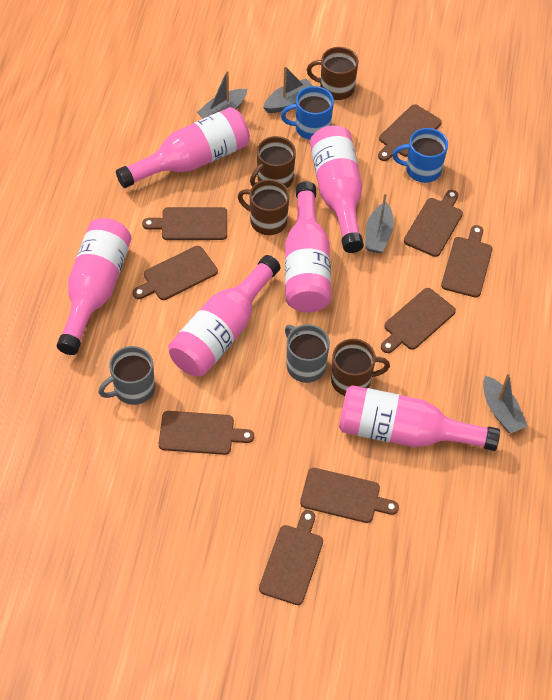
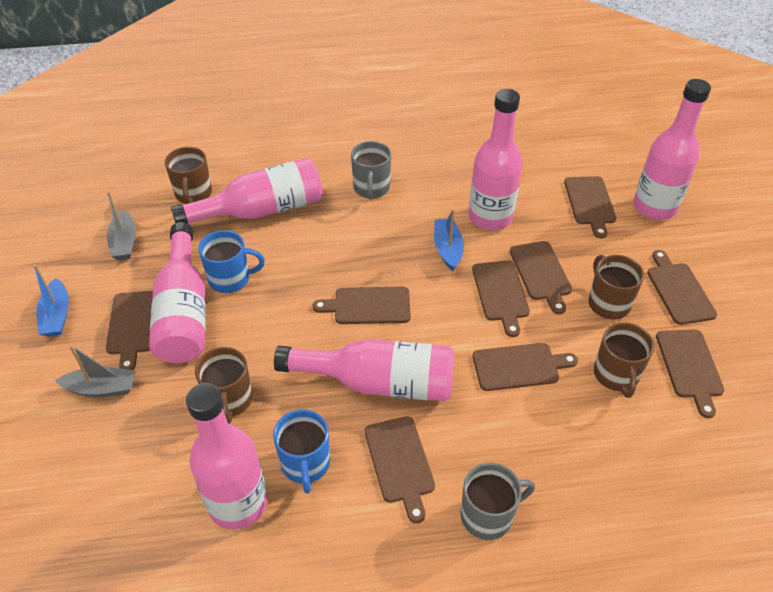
blue boat: 0 -> 2
grey boat: 4 -> 2

